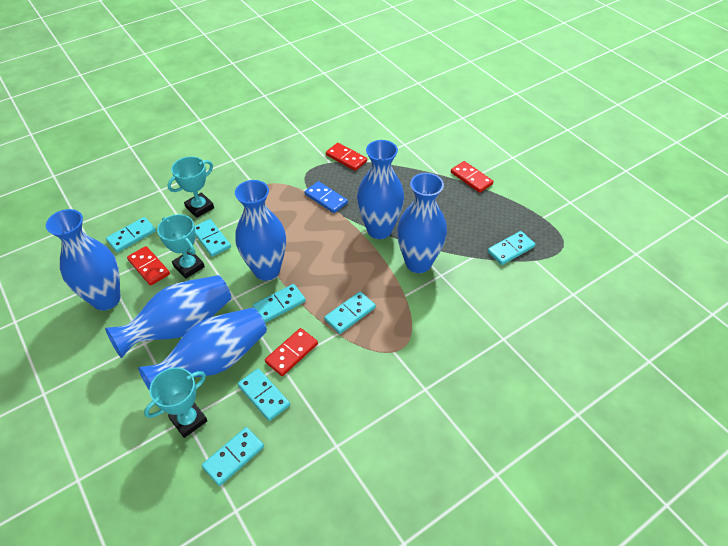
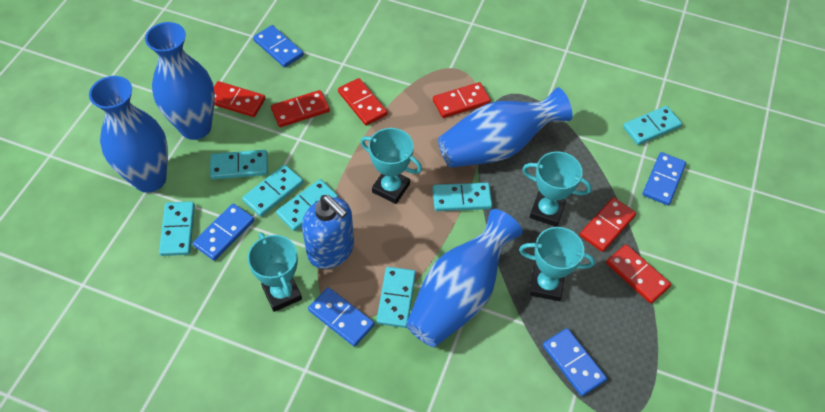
blue domino: 1 -> 5
blue soap dispenser: 0 -> 1
blue vase: 6 -> 4
red domino: 4 -> 6
turquoise trophy: 3 -> 4

